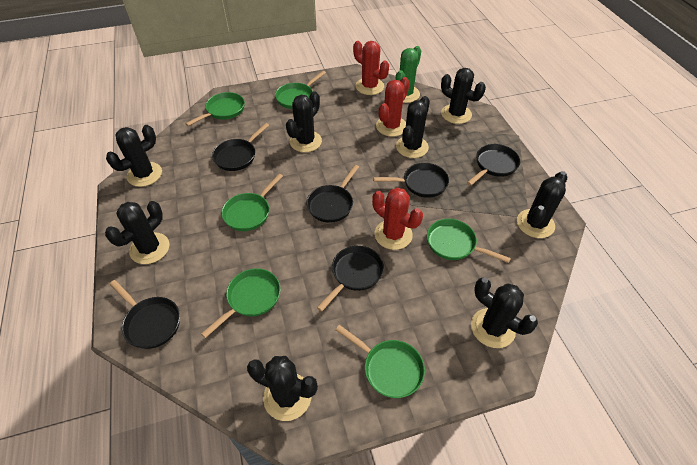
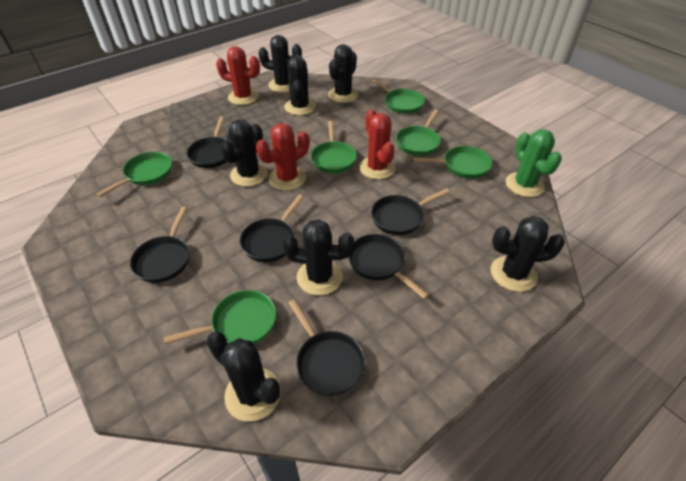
black cactus: 8 -> 7

